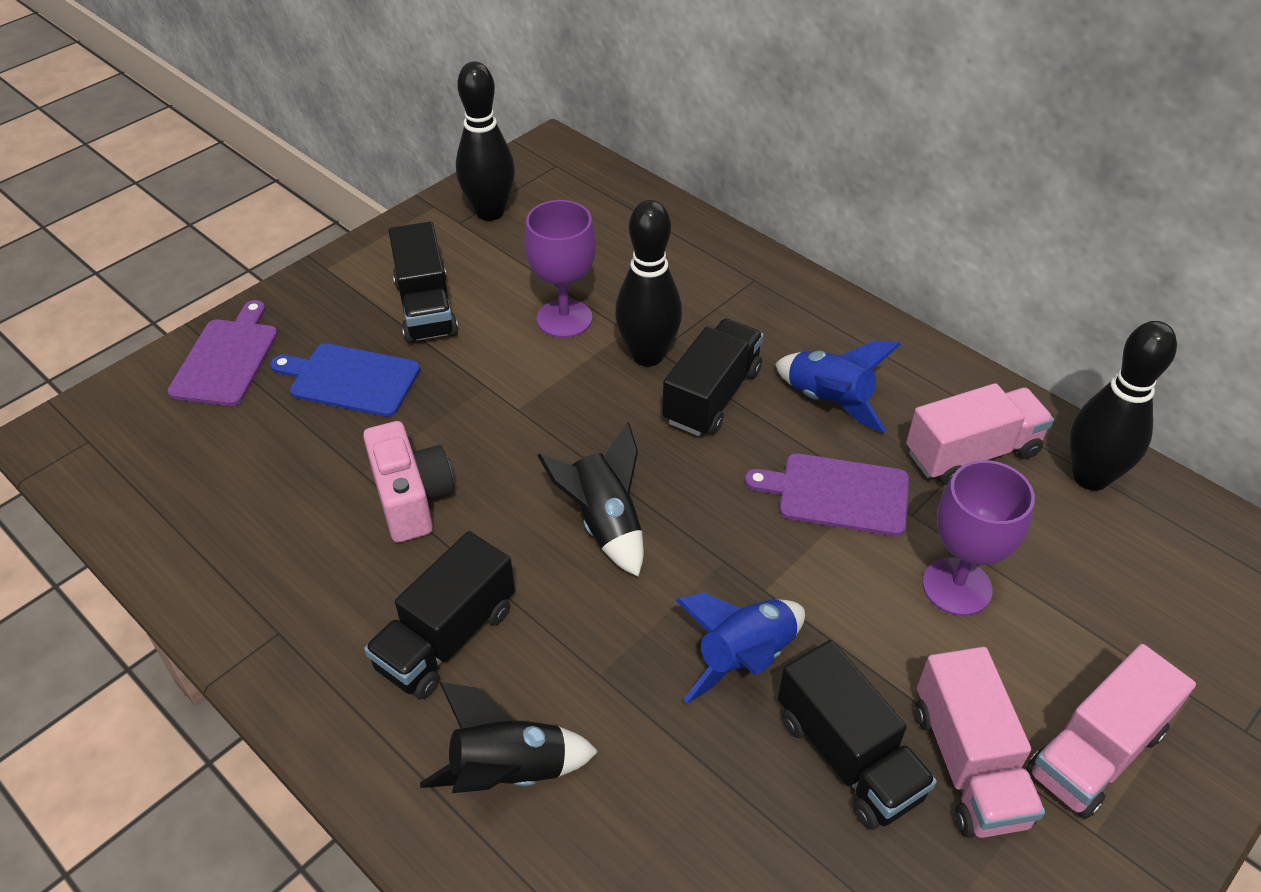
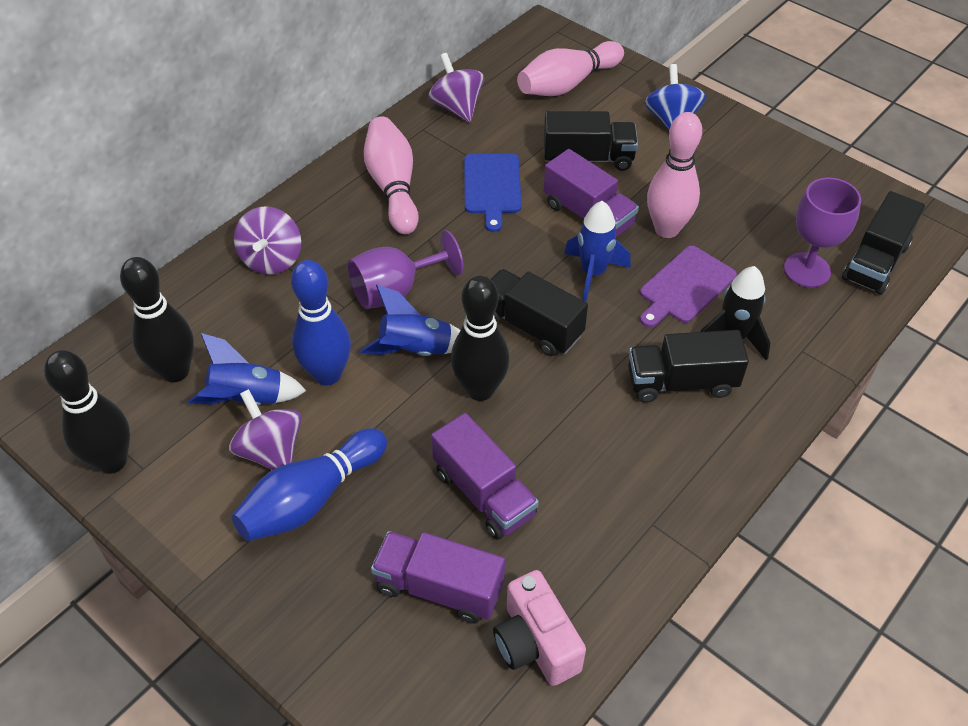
black rocket: 2 -> 1
blue bowling pin: 0 -> 2
blue rocket: 2 -> 3
blue spinning top: 0 -> 1
pink bowling pin: 0 -> 3
pink truck: 3 -> 0
purple cutting board: 2 -> 1
purple spinning top: 0 -> 3
purple truck: 0 -> 3

